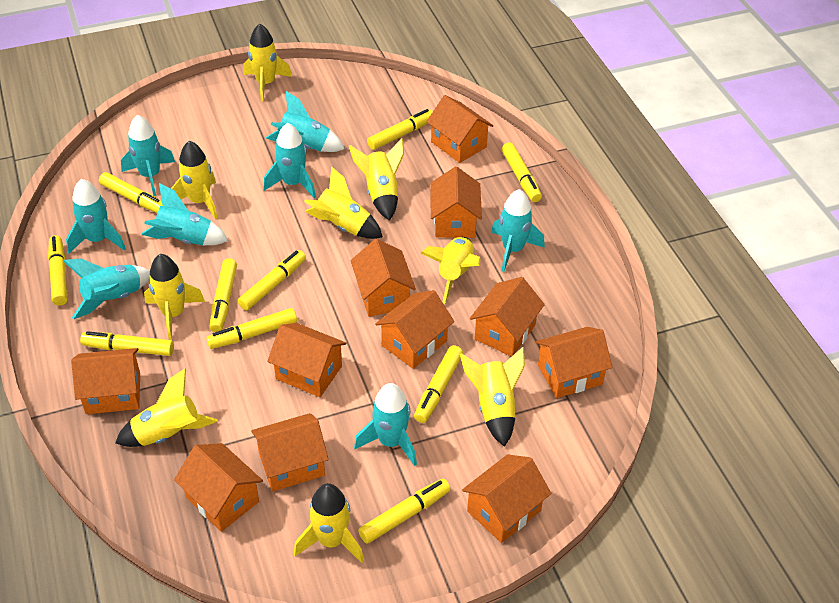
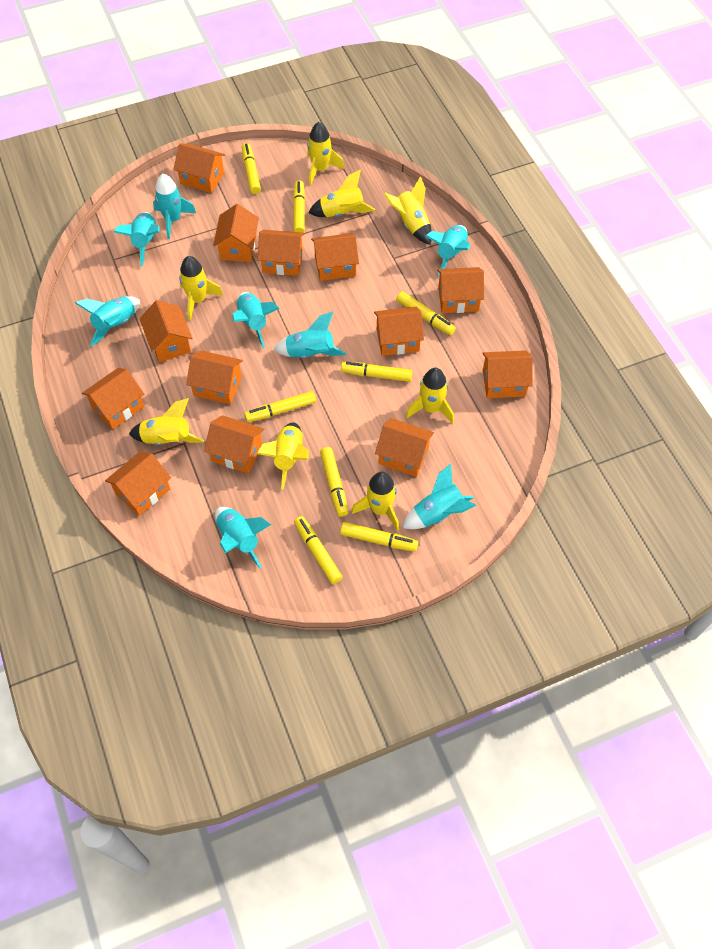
orange house: 11 -> 13
yellow marker: 10 -> 8
yellow rocket: 9 -> 8

